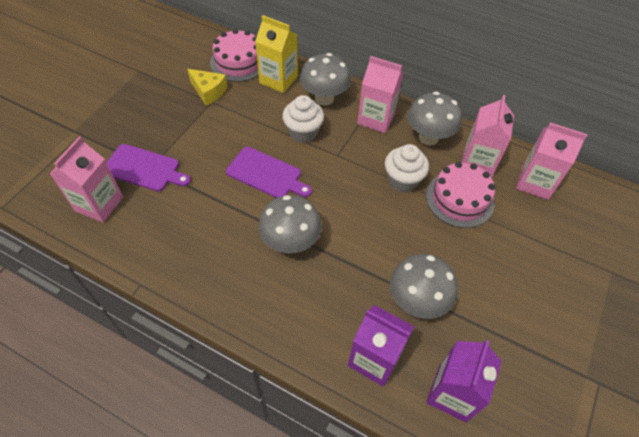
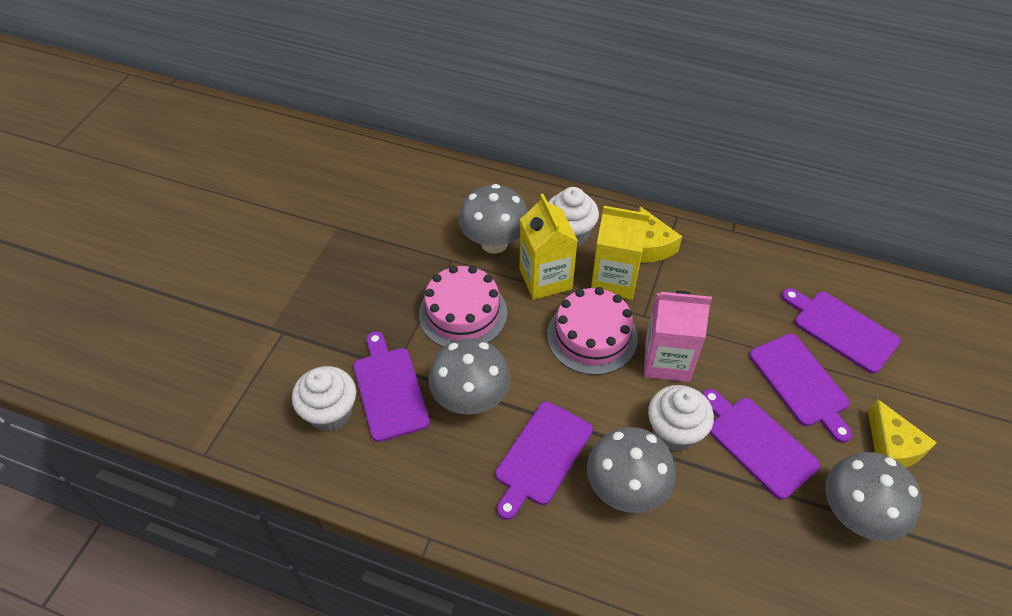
pink carton: 4 -> 1
purple carton: 2 -> 0
purple cutting board: 2 -> 5
white cupcake: 2 -> 3
yellow carton: 1 -> 2
yellow cheese: 1 -> 2

